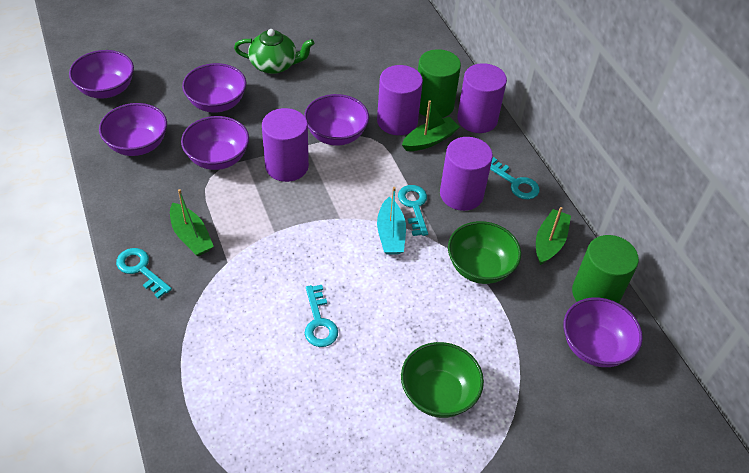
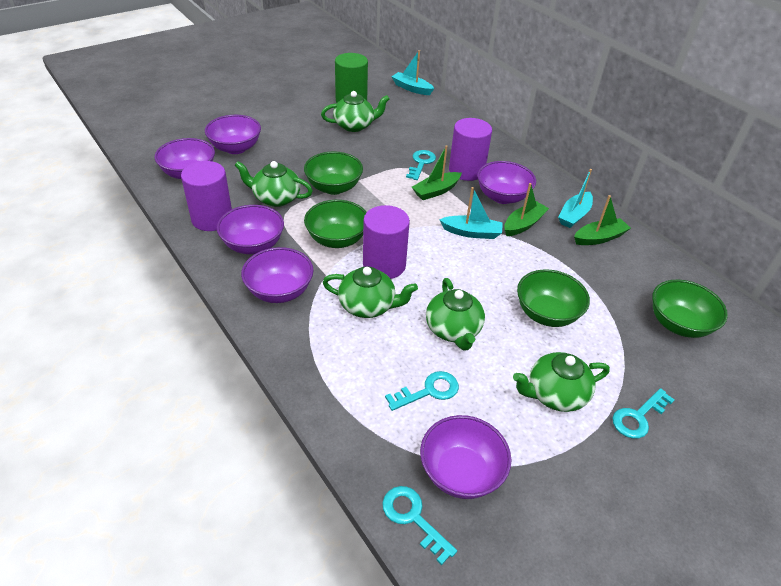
green bowl: 2 -> 4
green cylinder: 2 -> 1
green teapot: 1 -> 5
purple cylinder: 4 -> 3
turquoise boat: 1 -> 3

